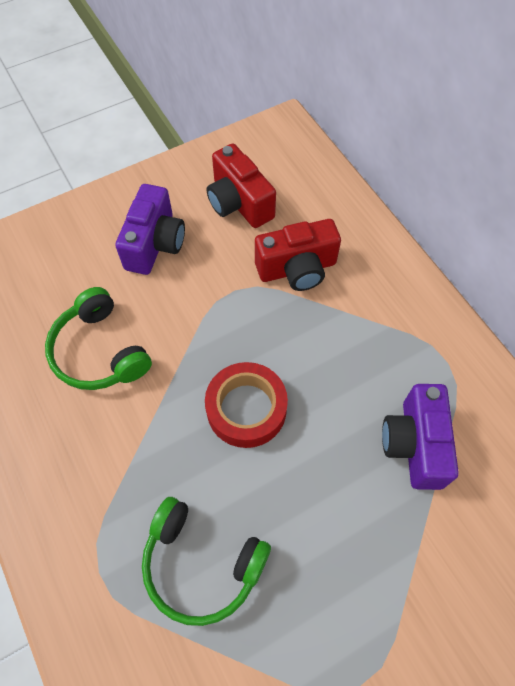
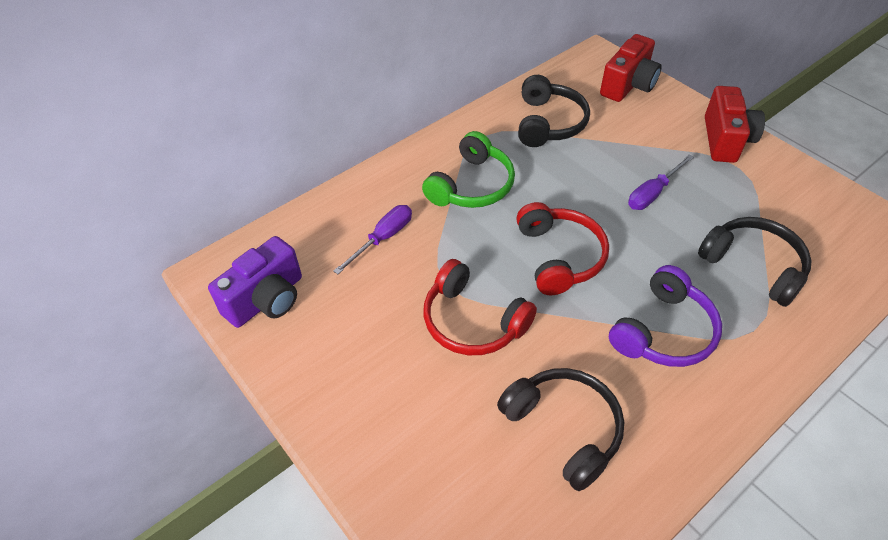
black headphones: 0 -> 3
green headphones: 2 -> 1
purple camera: 2 -> 1
purple headphones: 0 -> 1
purple screwdriver: 0 -> 2
red headphones: 0 -> 2
red tape: 1 -> 0

